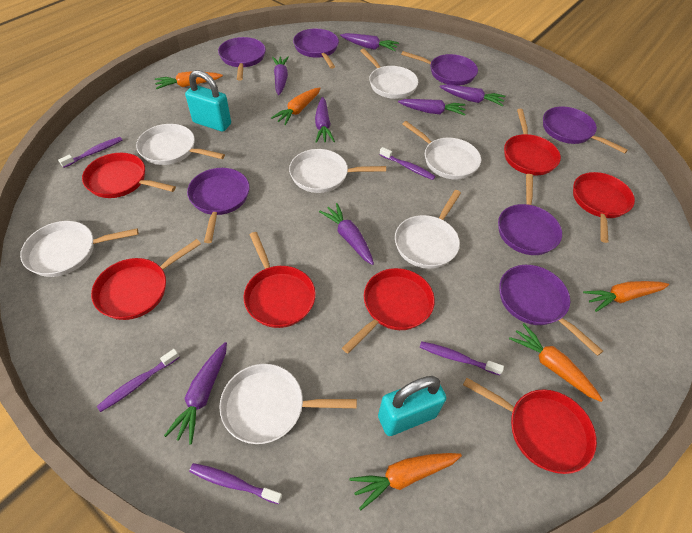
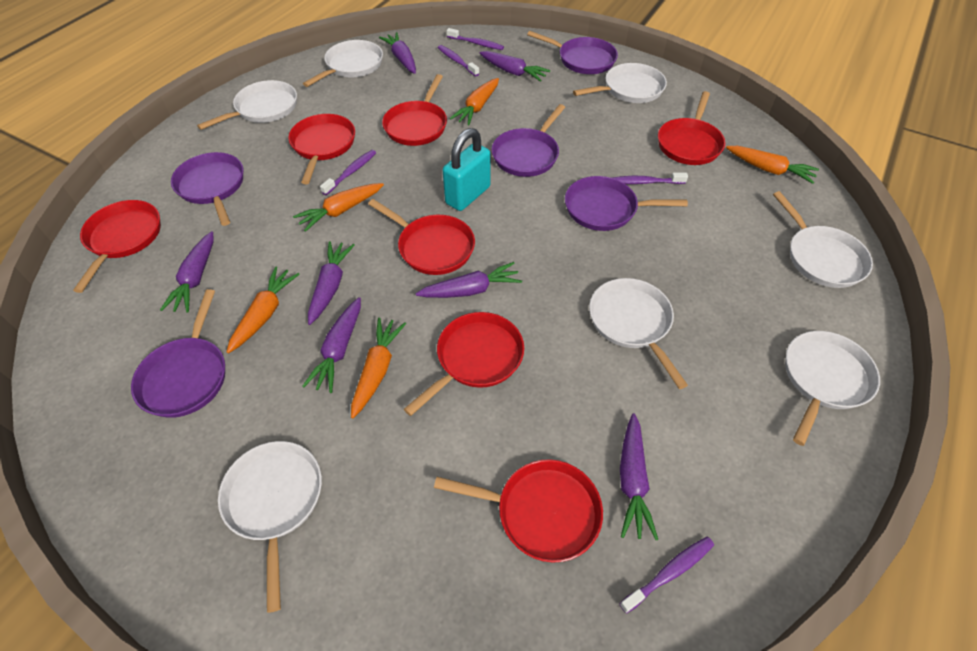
purple pan: 7 -> 5
turquoise padlock: 2 -> 1

